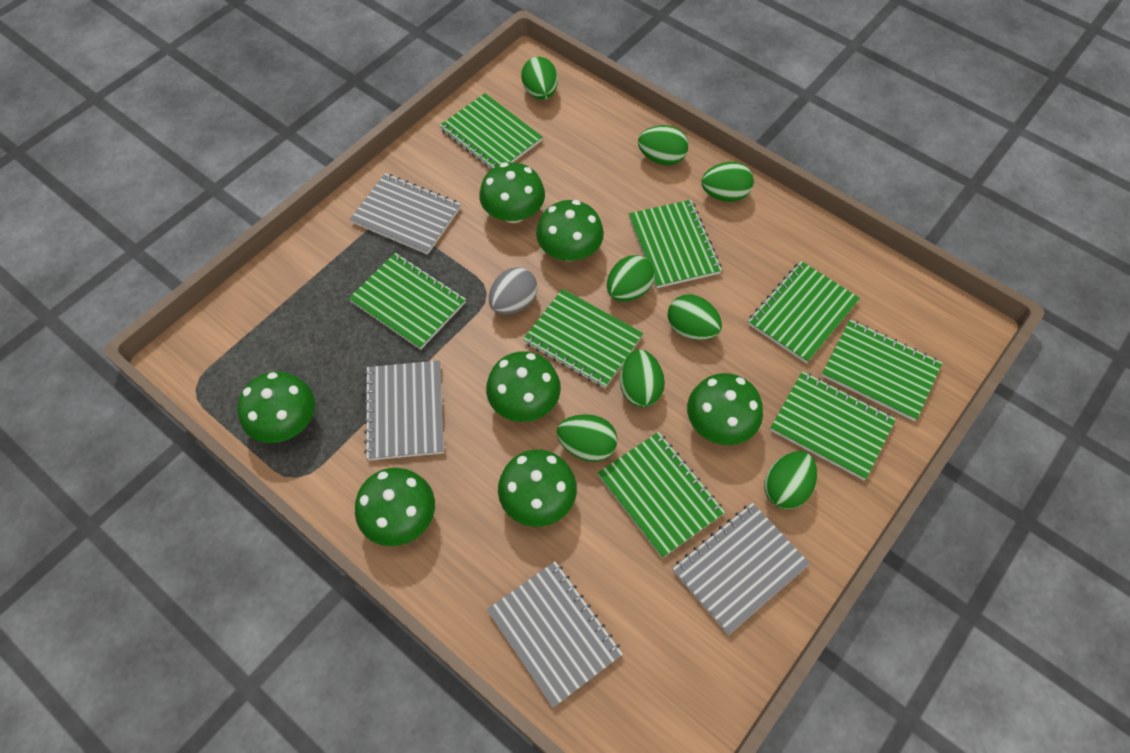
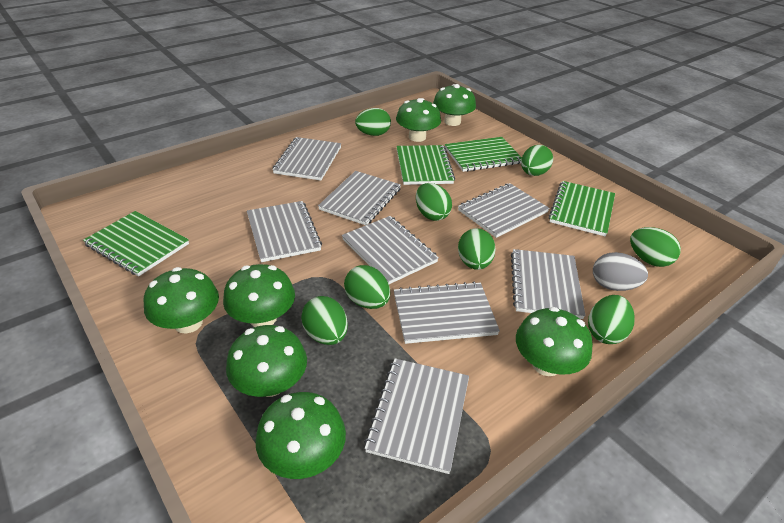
green notebook: 8 -> 4
grey notebook: 4 -> 8

